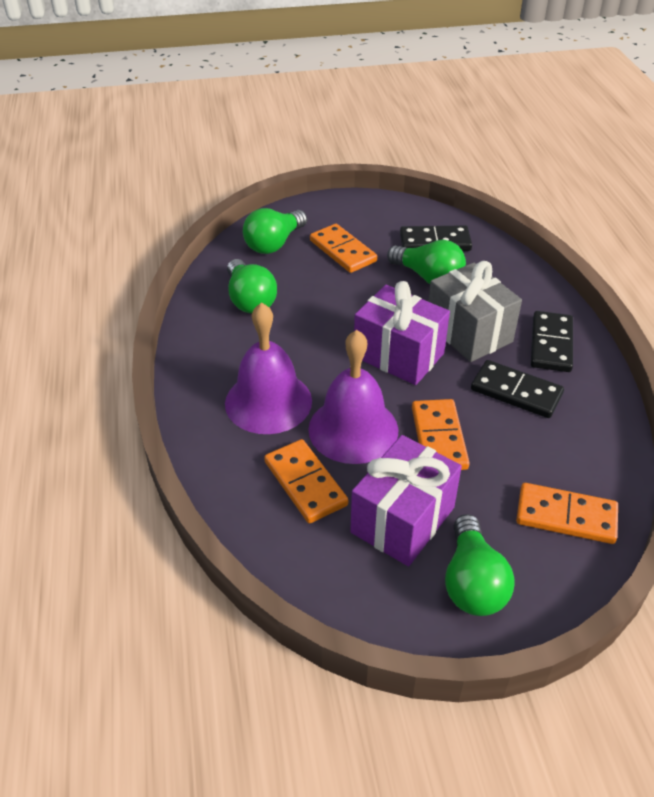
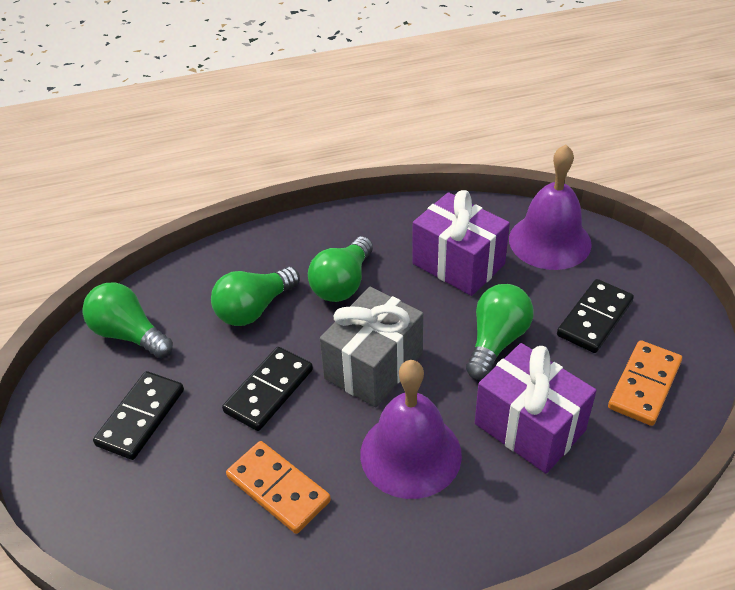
orange domino: 4 -> 2

